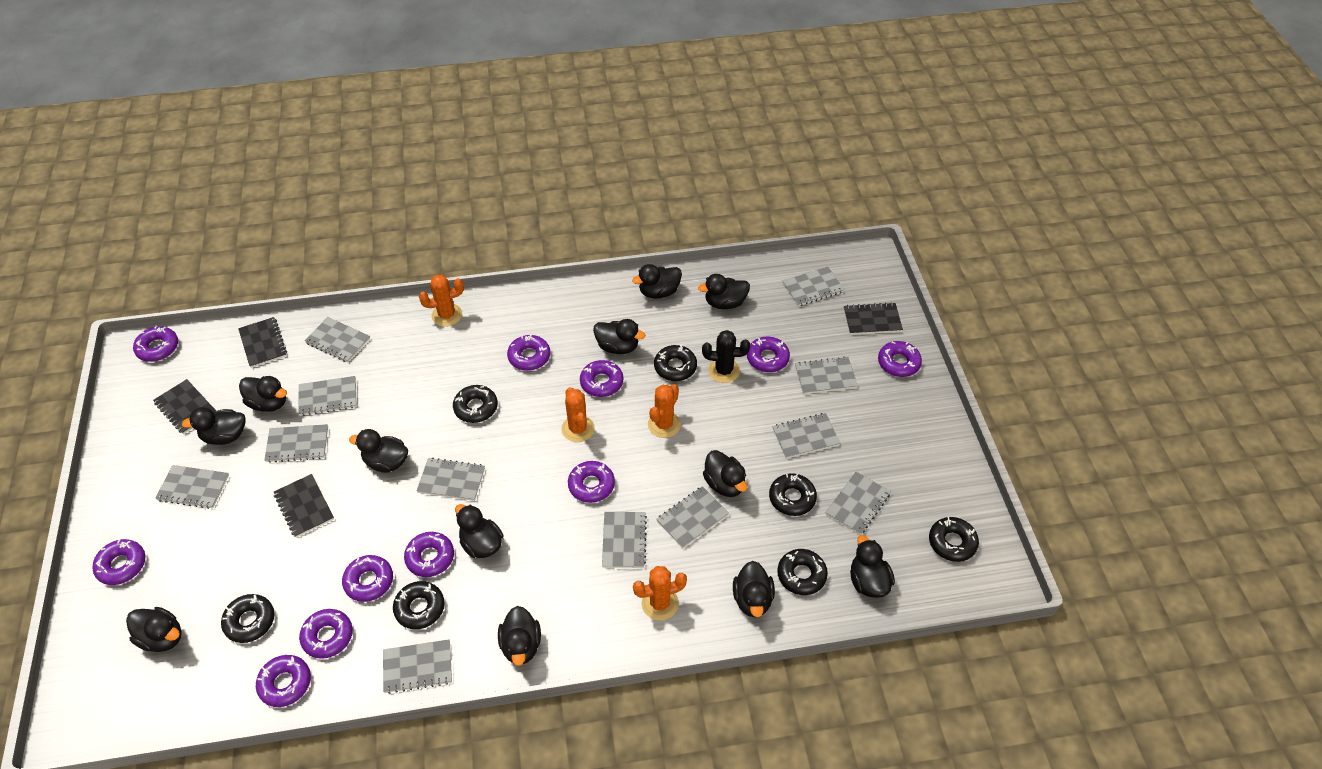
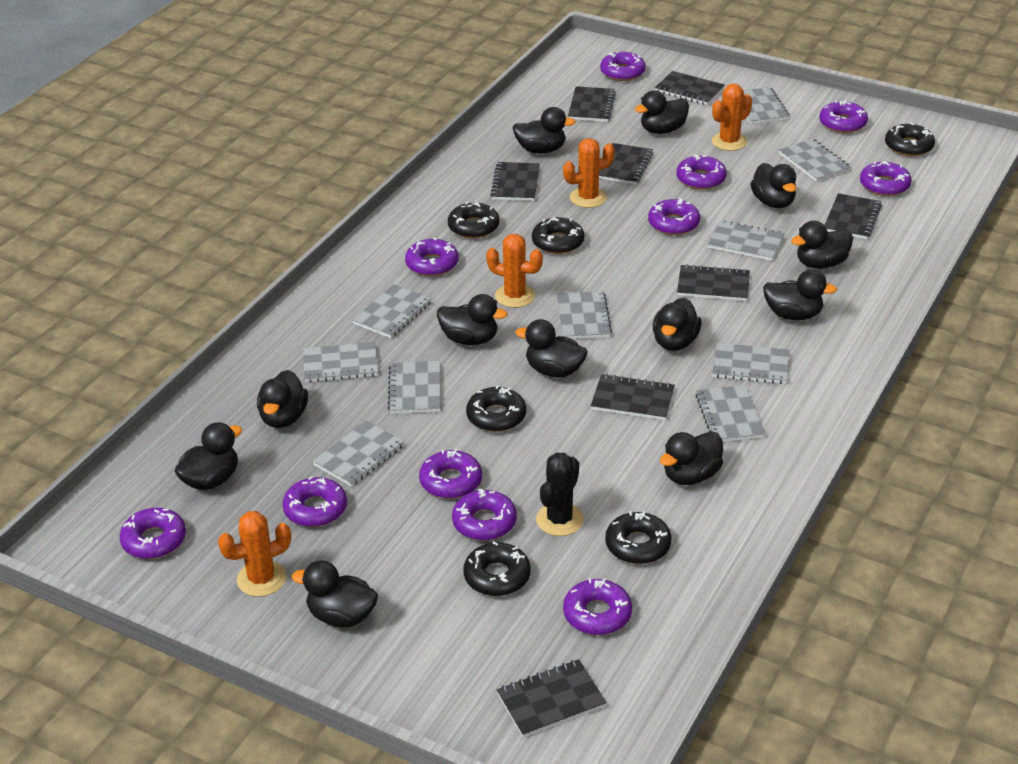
black donut: 7 -> 6
black notebook: 4 -> 8
grey notebook: 12 -> 10

